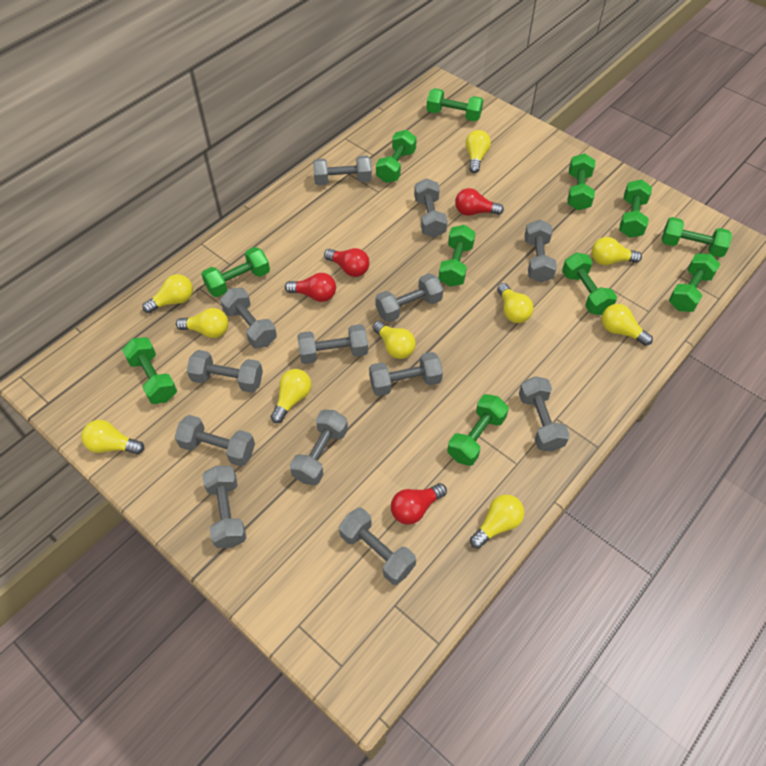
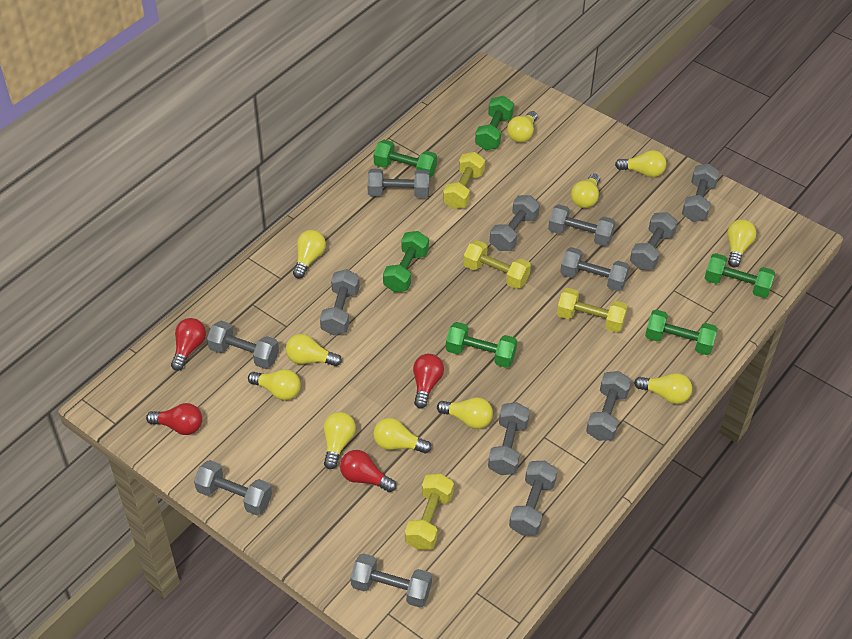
green dumbbell: 11 -> 6
yellow dumbbell: 0 -> 4
yellow light bulb: 10 -> 11

